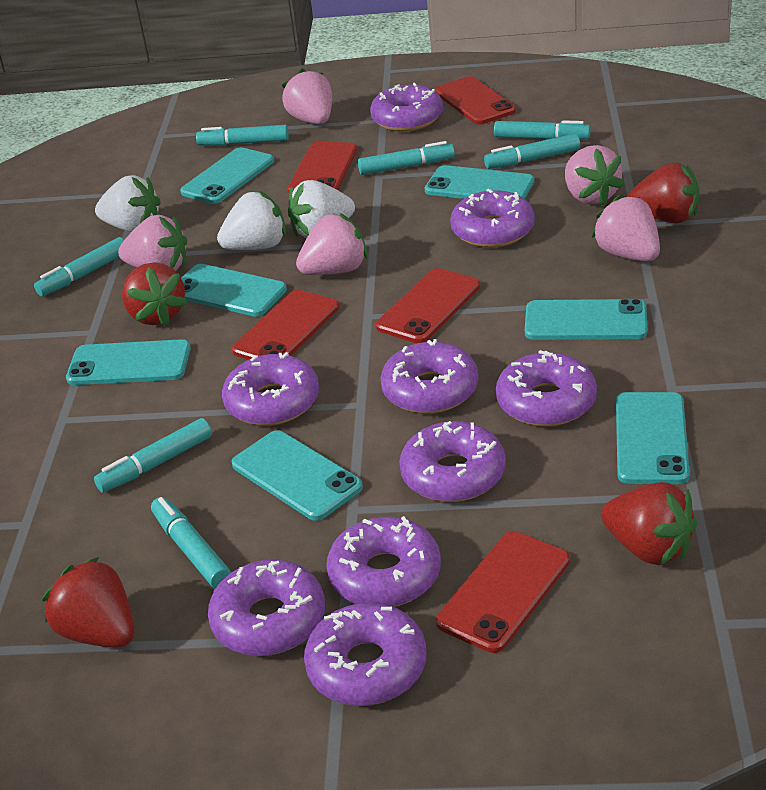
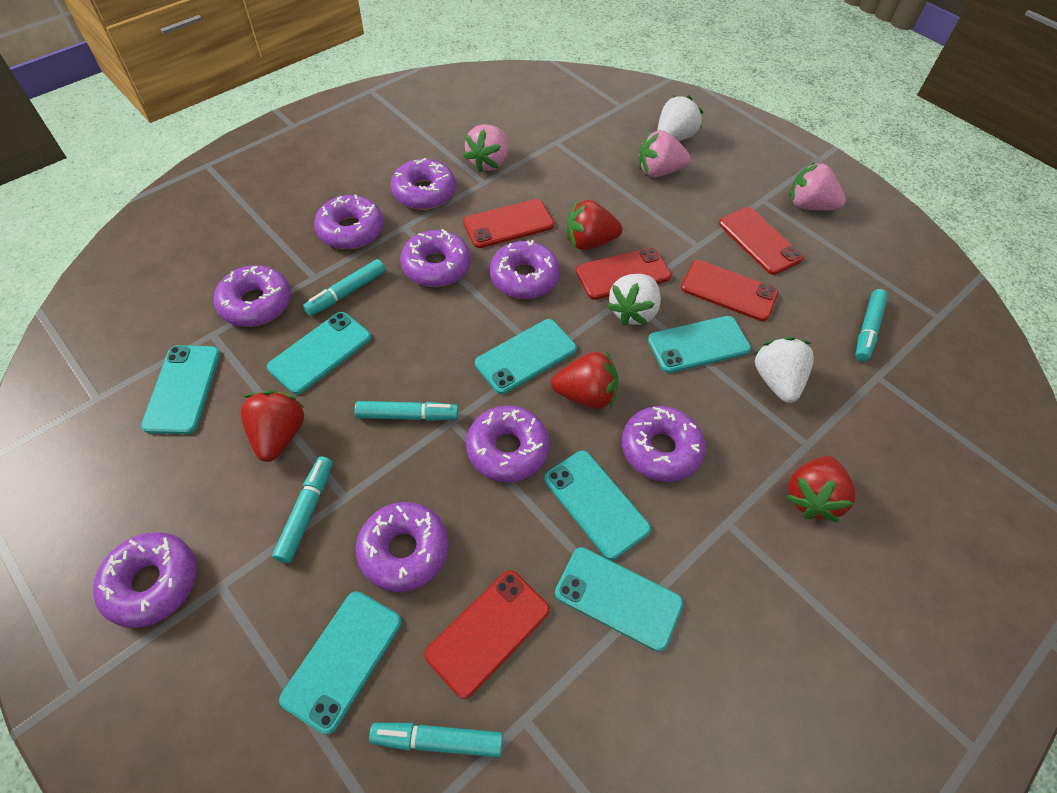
pink strawberry: 5 -> 3
turquoise marker: 7 -> 5

